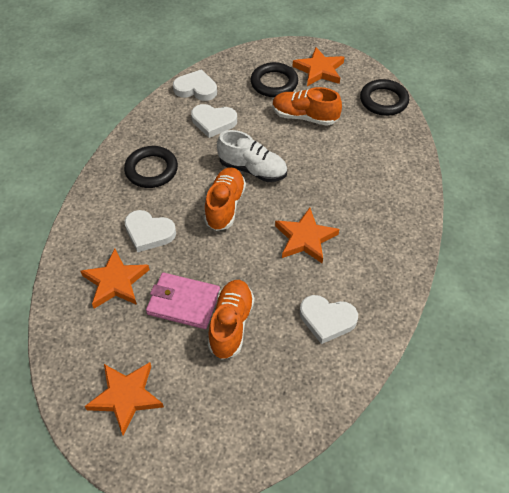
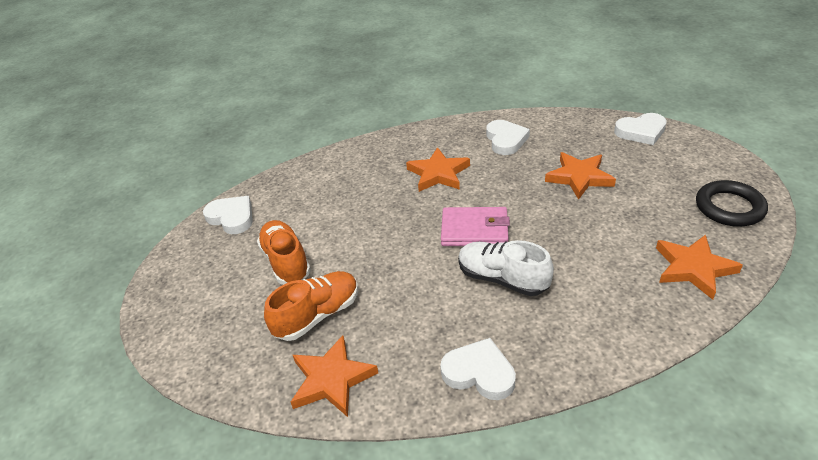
black ring: 3 -> 1
orange shoe: 3 -> 2

